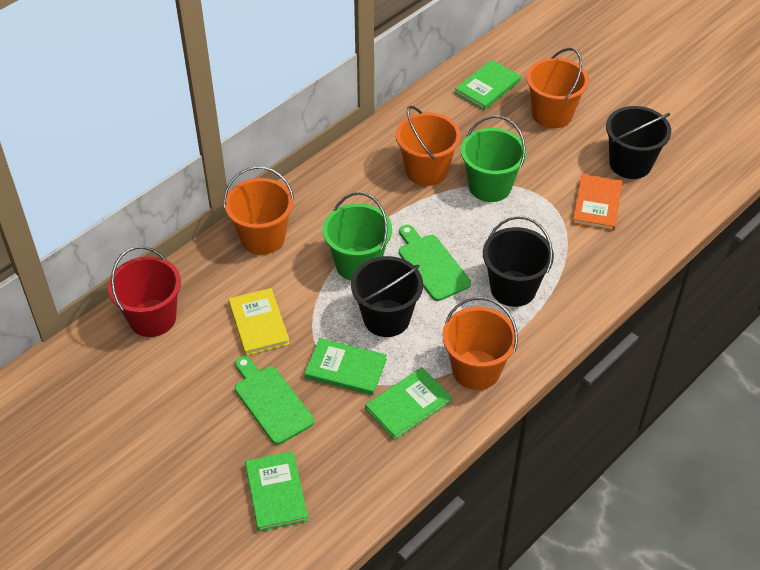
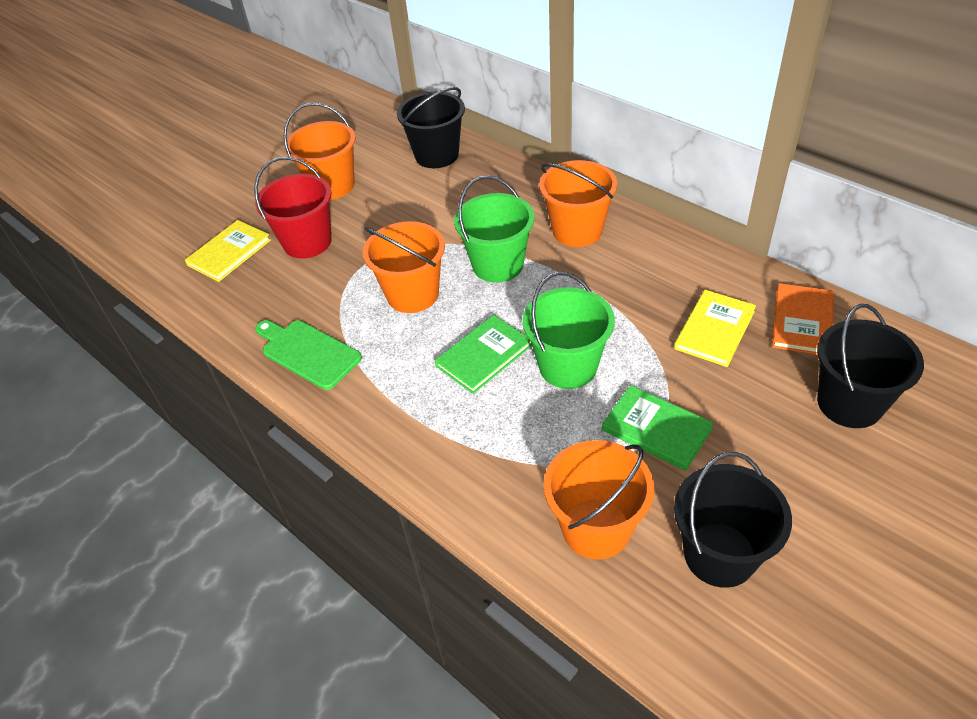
green book: 4 -> 2
green cutting board: 2 -> 1
yellow book: 1 -> 2

